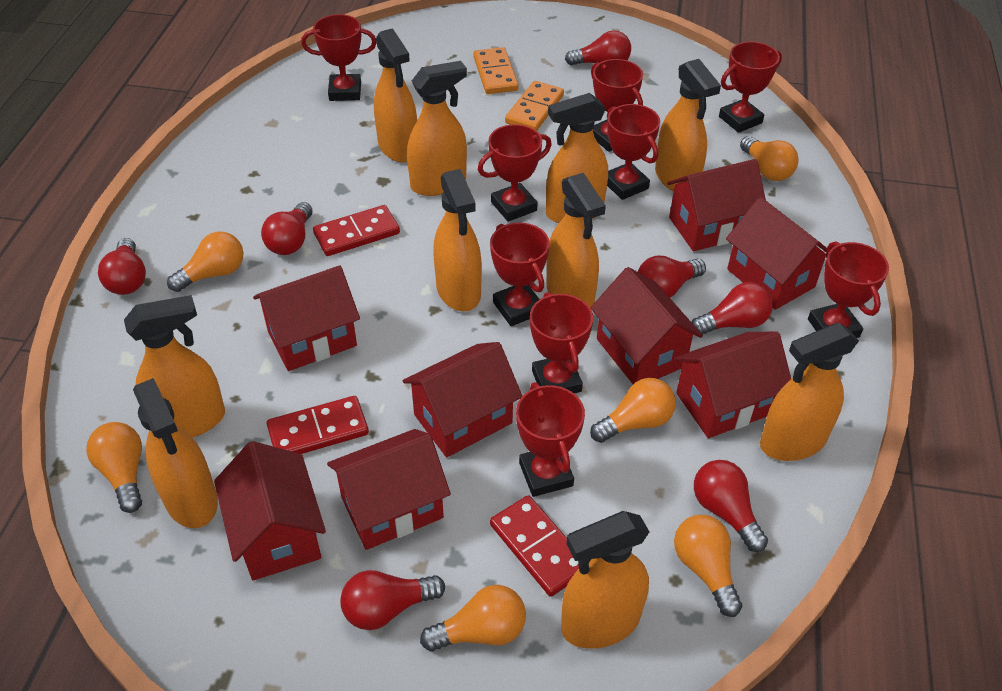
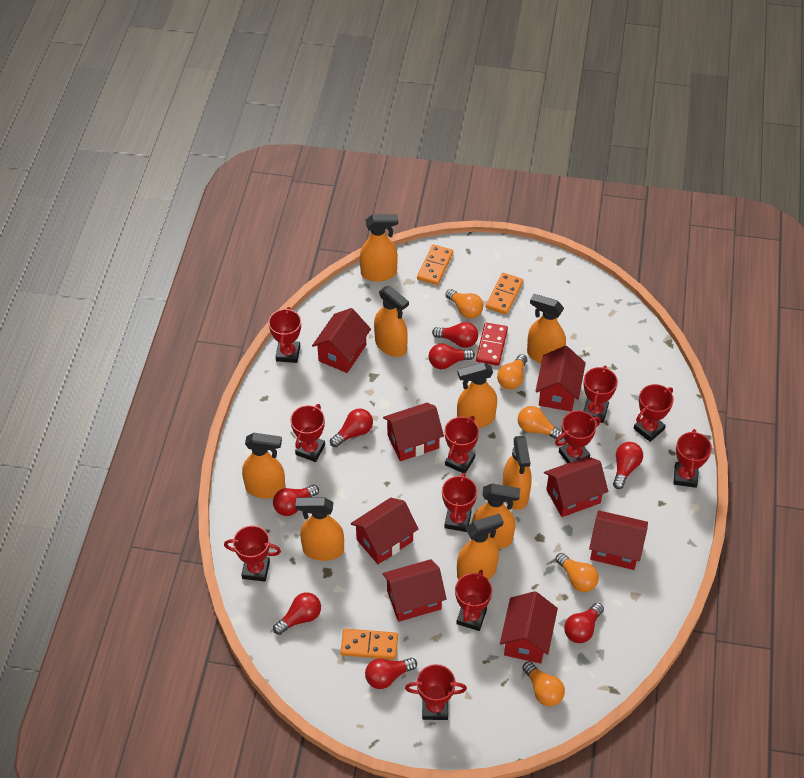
orange domino: 2 -> 3
orange light bulb: 6 -> 5
orange spray bottle: 10 -> 9
red domino: 3 -> 1
red light bulb: 7 -> 8
red trophy: 9 -> 11

